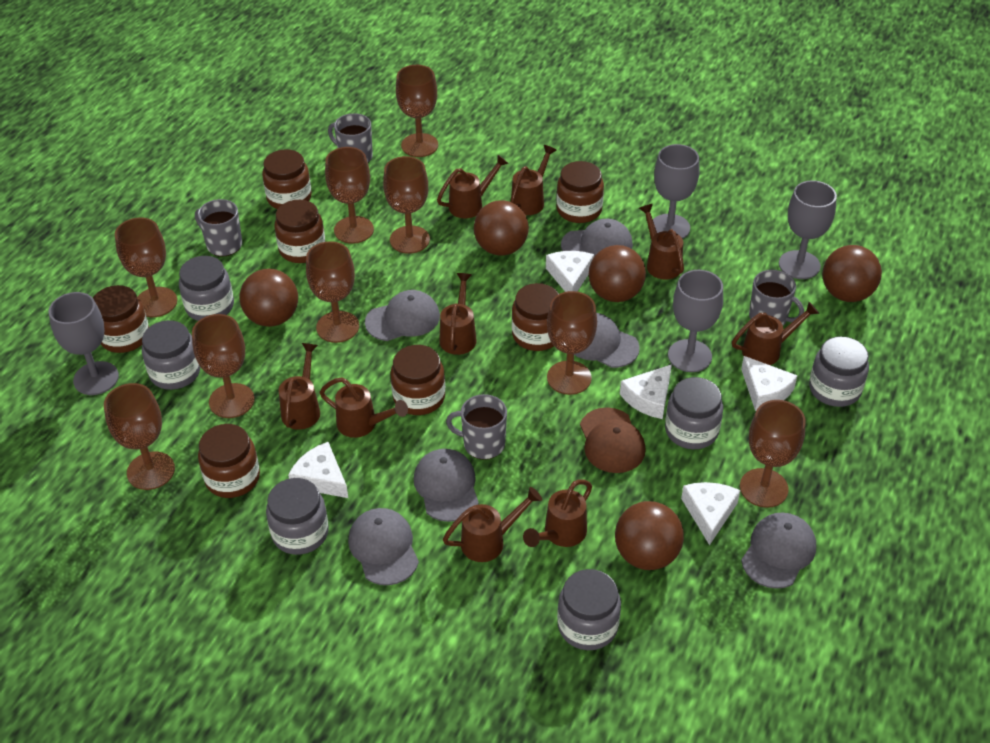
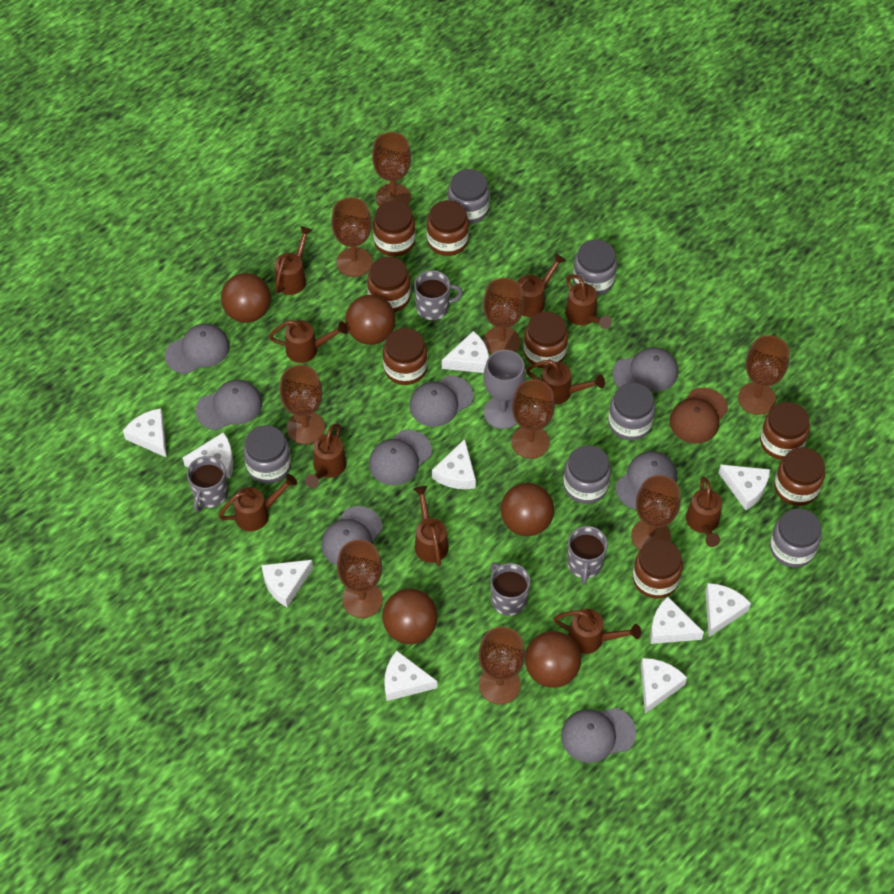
brown jar: 7 -> 8
brown watering can: 9 -> 10
grey cap: 6 -> 8
grey goblet: 4 -> 1
white cheese: 5 -> 10

